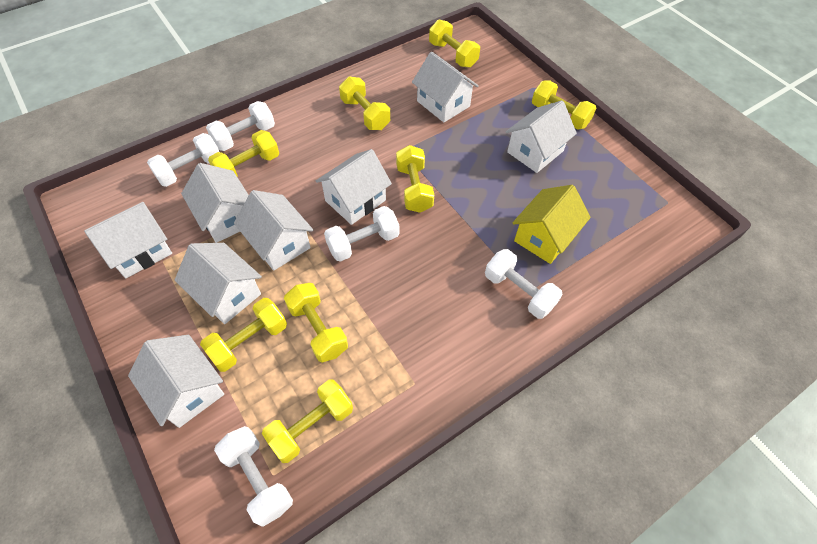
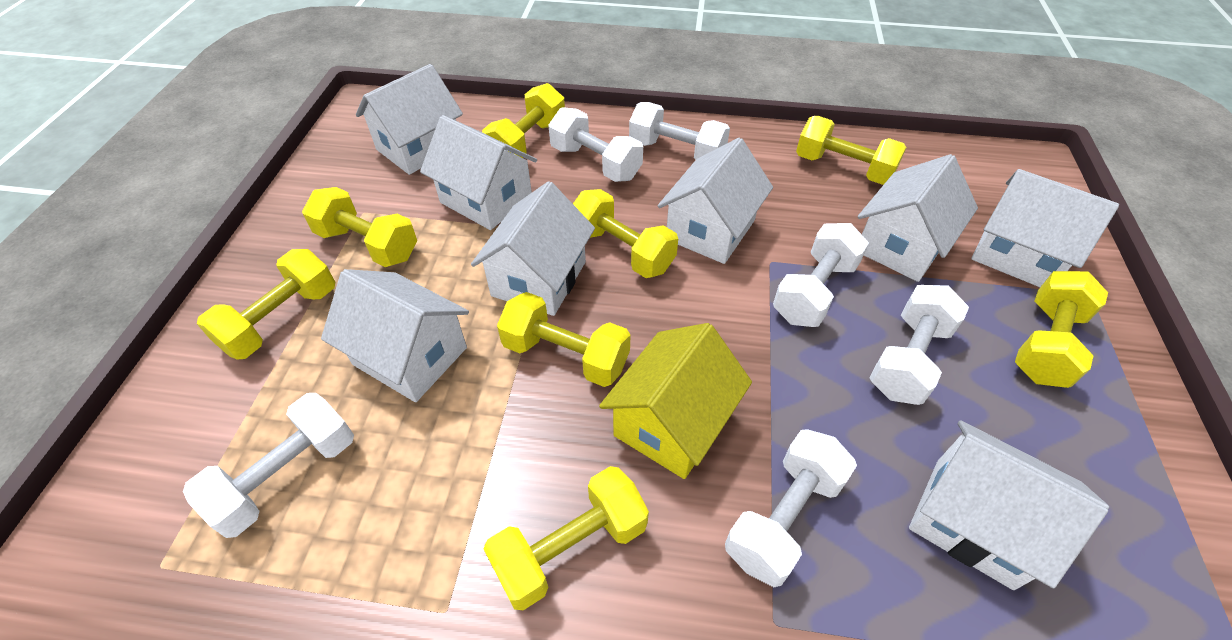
white dumbbell: 5 -> 6

